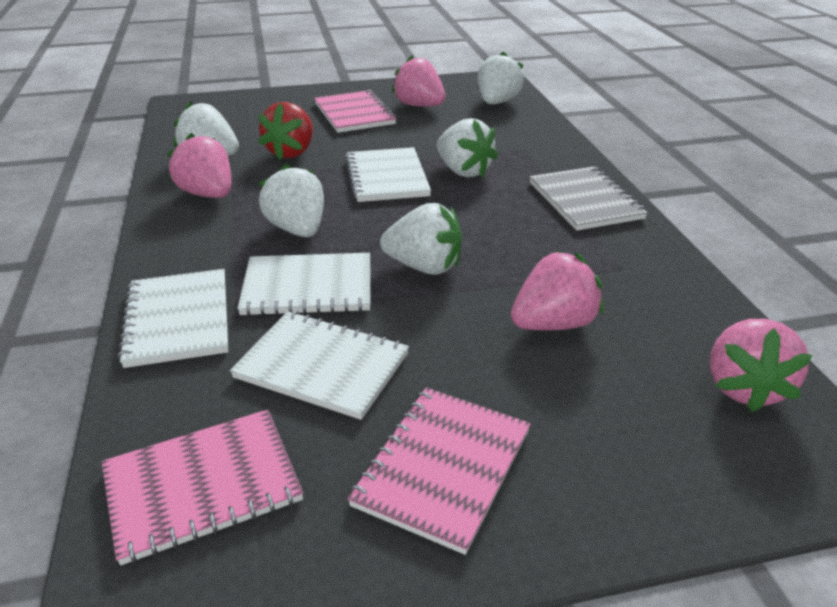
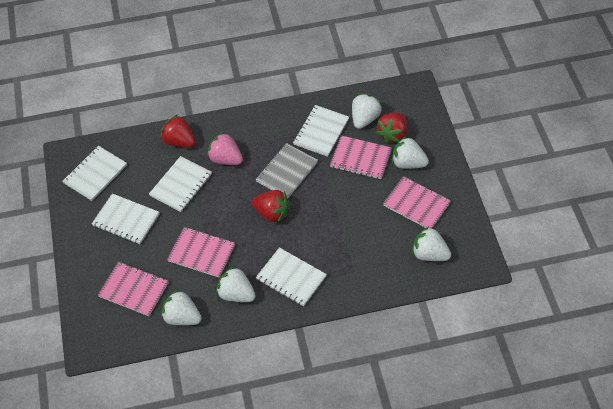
pink notebook: 3 -> 4
pink strawberry: 4 -> 1
red strawberry: 1 -> 3
white notebook: 4 -> 5

